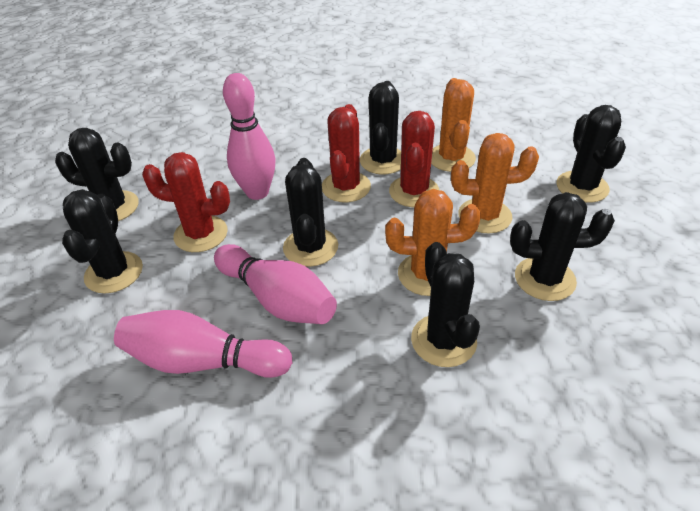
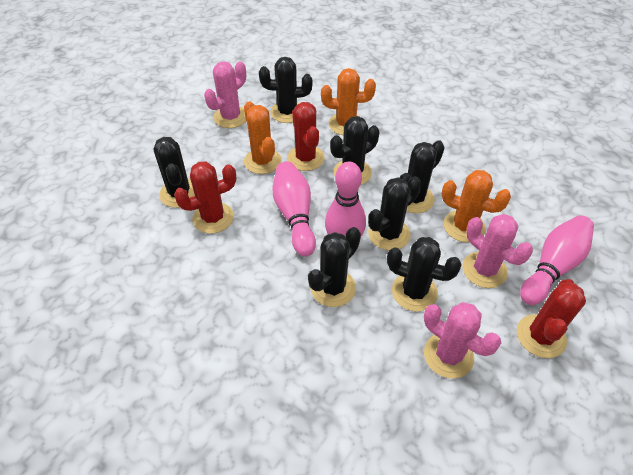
pink cactus: 0 -> 3

